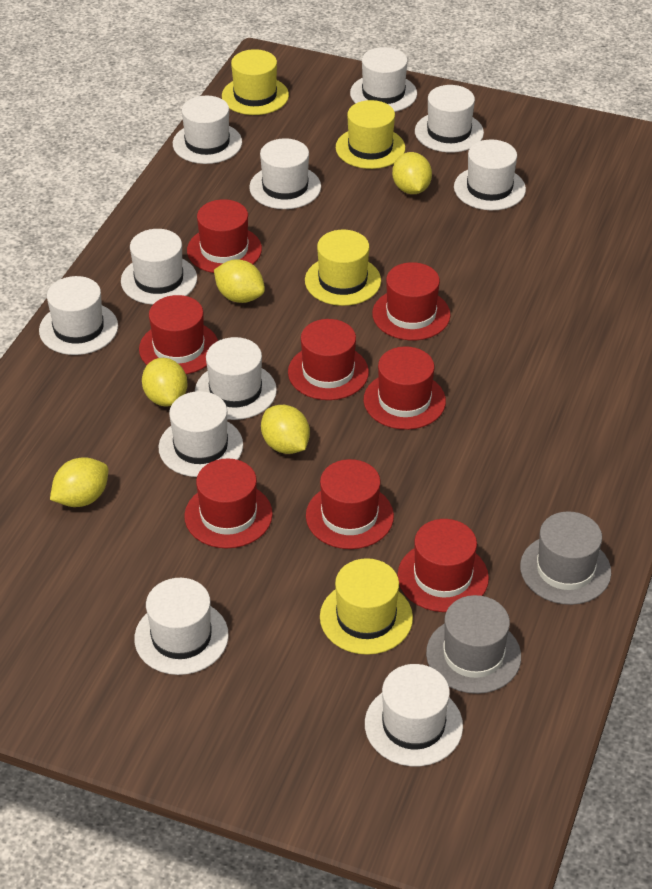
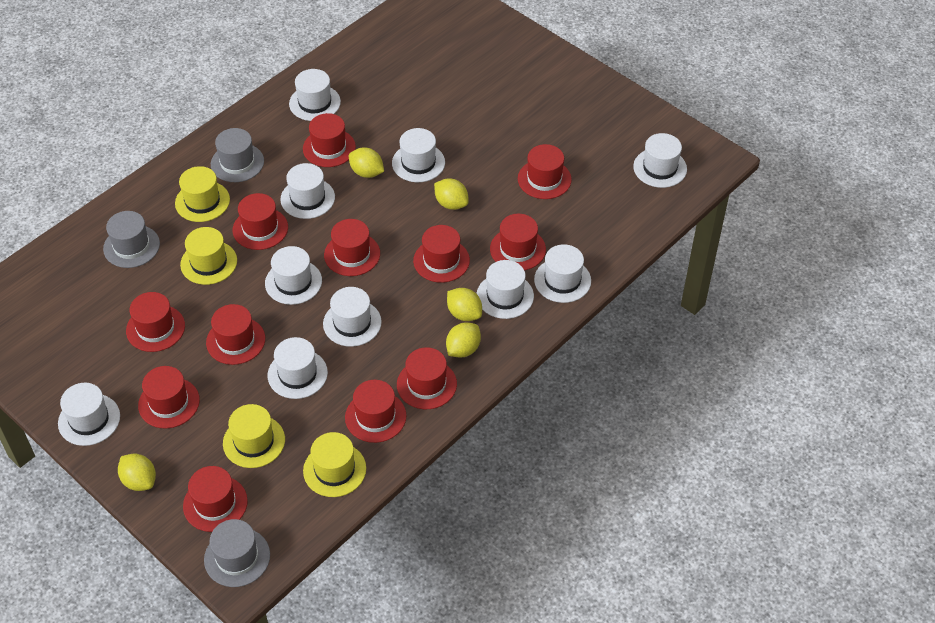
grey hat: 2 -> 3
red hat: 8 -> 12
white hat: 11 -> 10

